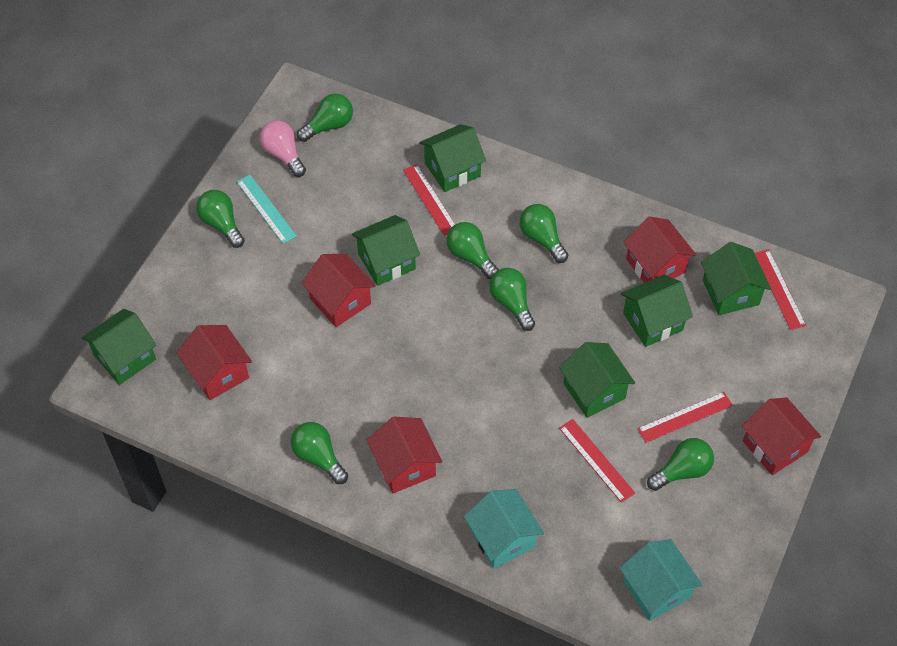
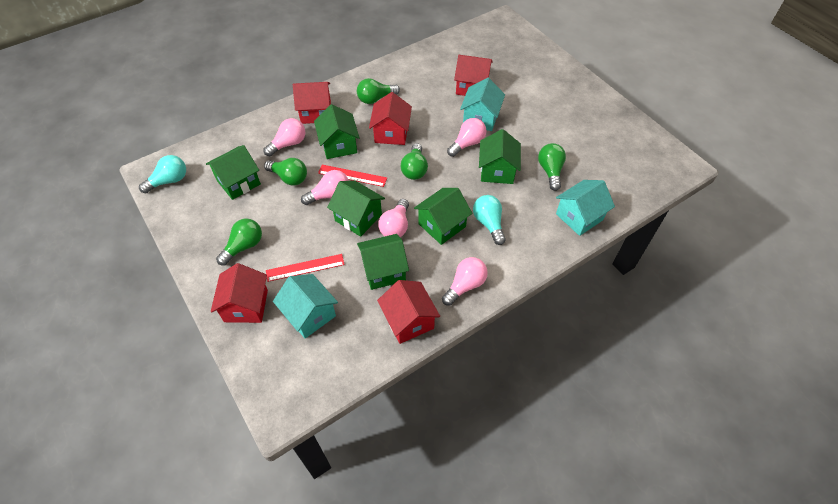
green light bulb: 7 -> 5
pink light bulb: 1 -> 5
red ruler: 4 -> 2
turquoise house: 2 -> 3
turquoise light bulb: 0 -> 2
turquoise ruler: 1 -> 0

